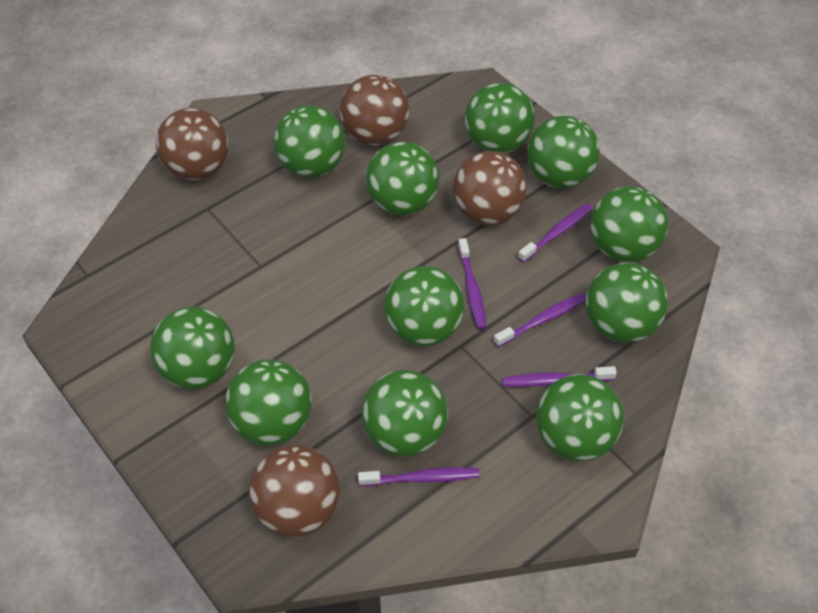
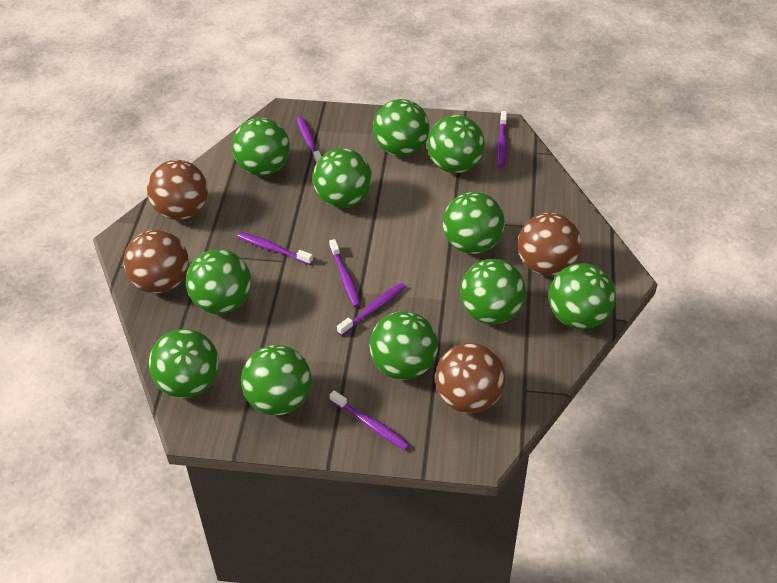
purple toothbrush: 5 -> 6

